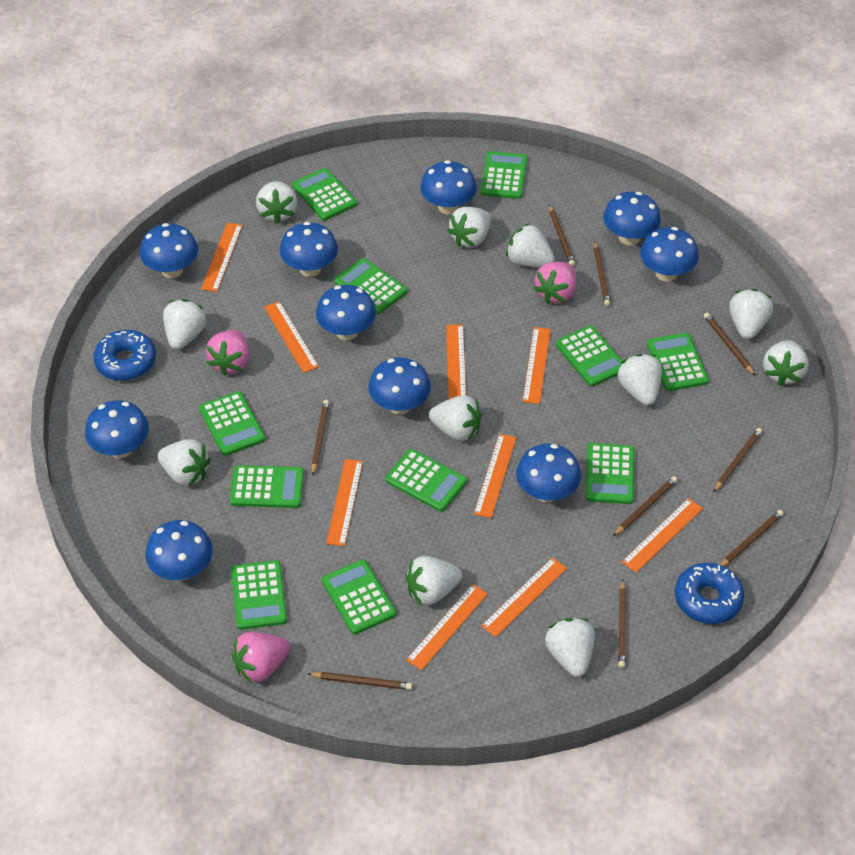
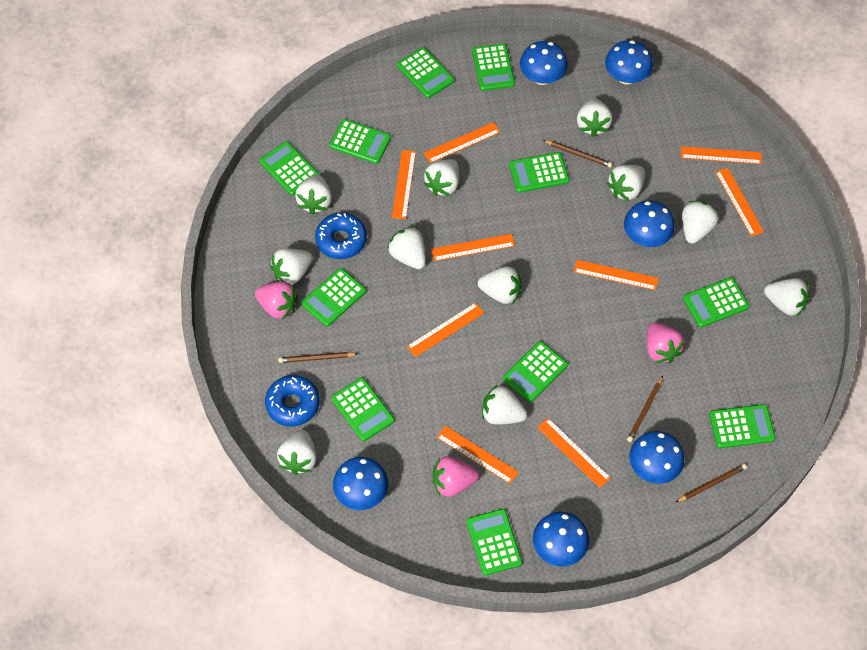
blue mushroom: 10 -> 6
brown pencil: 9 -> 4

